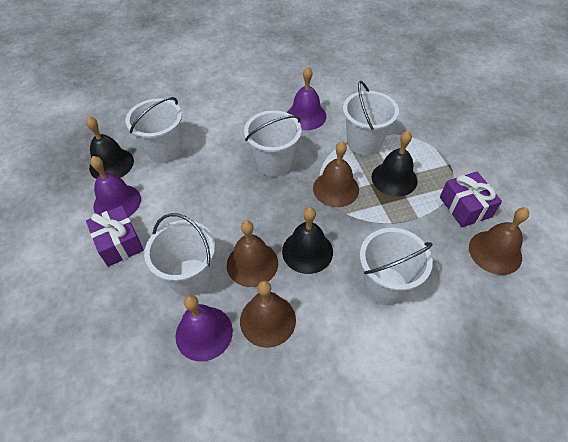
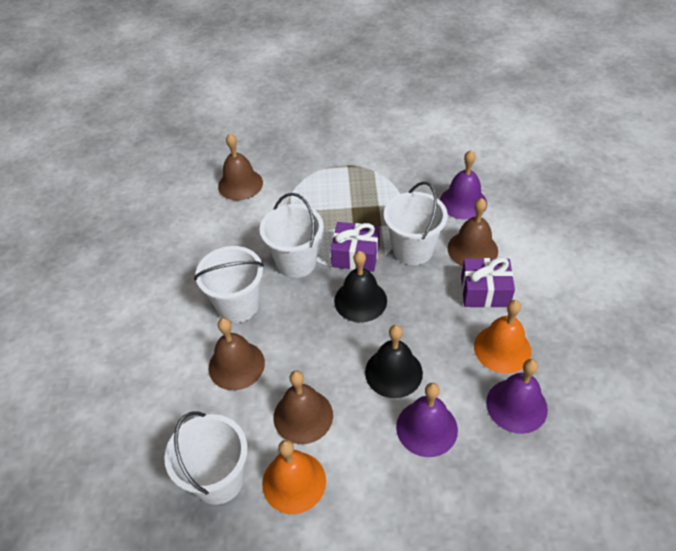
black bell: 3 -> 2
orange bell: 0 -> 2
white bucket: 5 -> 4

